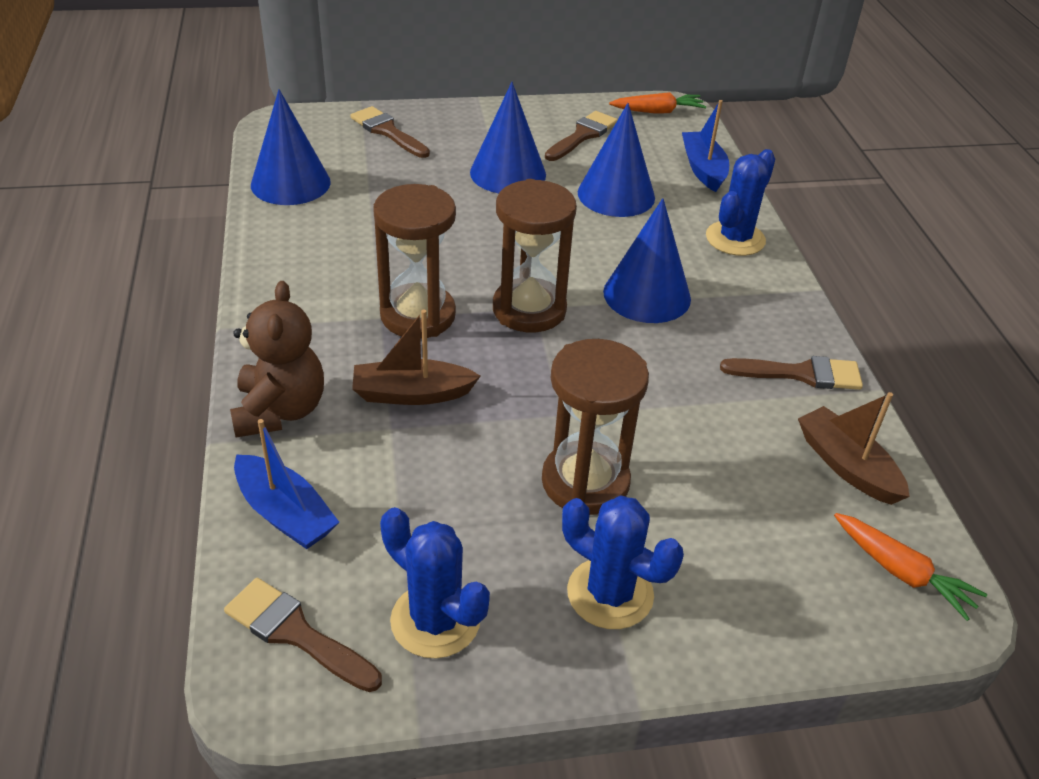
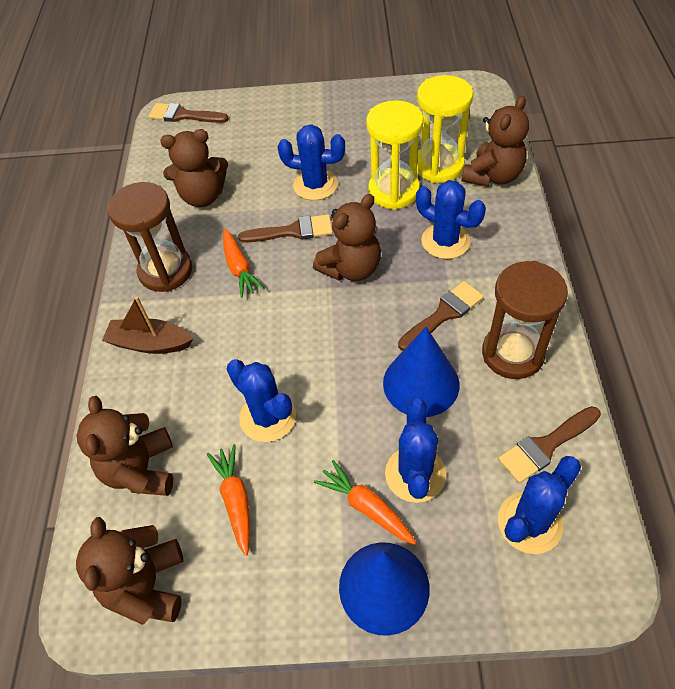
blue boat: 2 -> 0
blue cactus: 3 -> 5
blue cone: 4 -> 2
brown boat: 2 -> 1
brown hourglass: 3 -> 2
brown teddy bear: 1 -> 5
orange carrot: 2 -> 3
yellow hourglass: 0 -> 2

